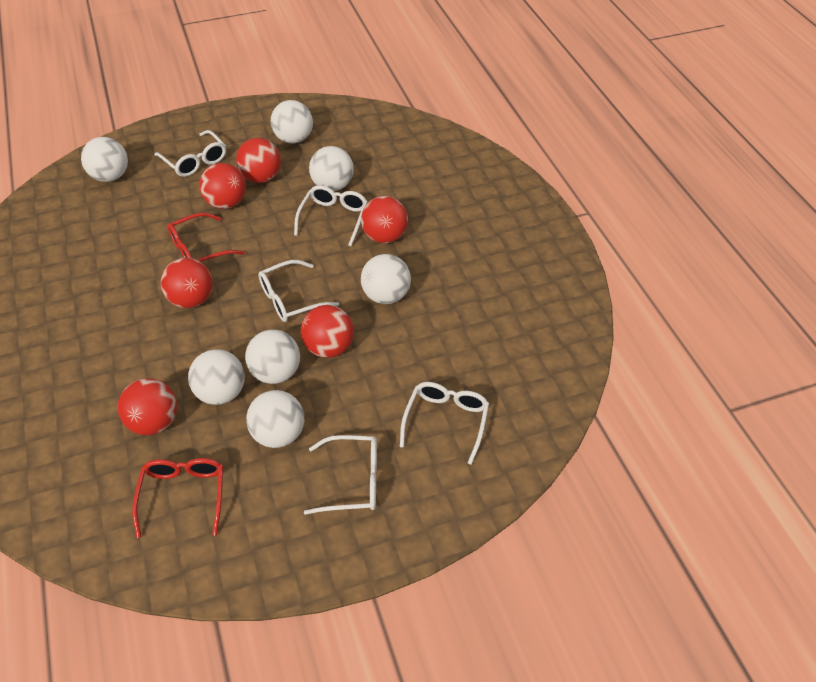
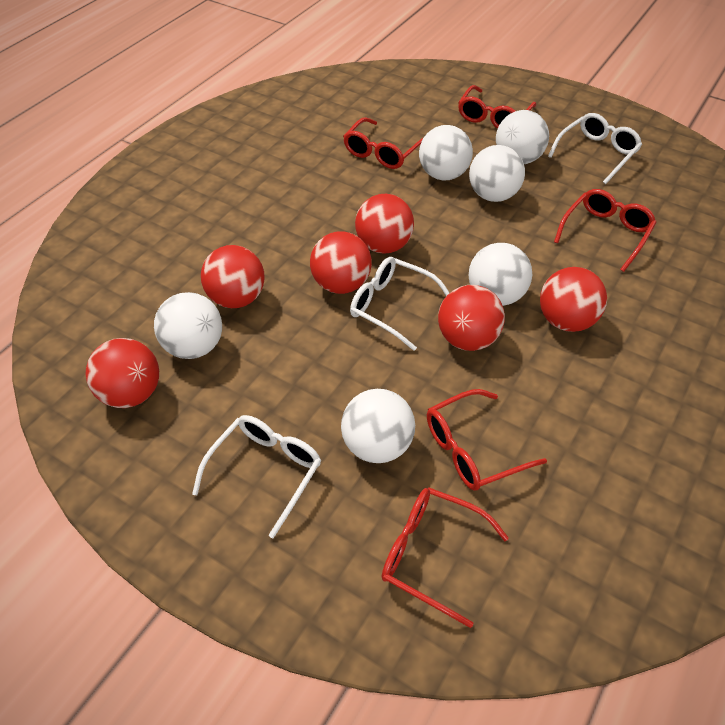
red glasses: 2 -> 5
white ball: 7 -> 6
white glasses: 5 -> 3

